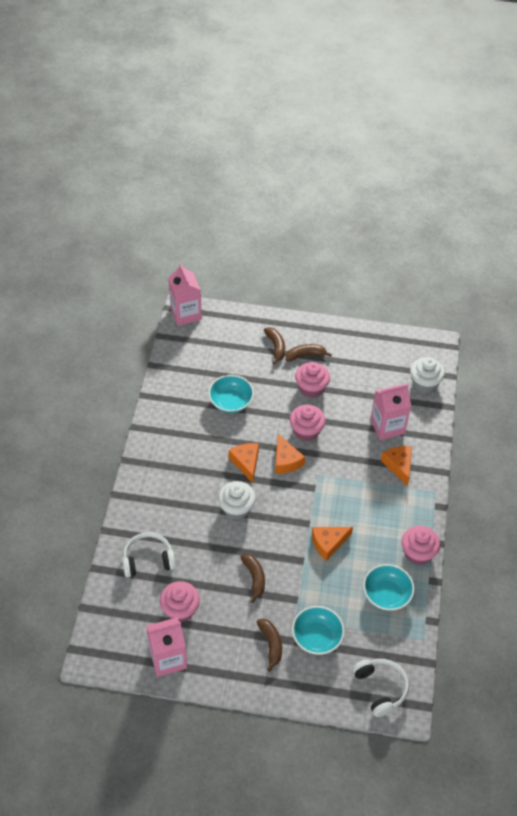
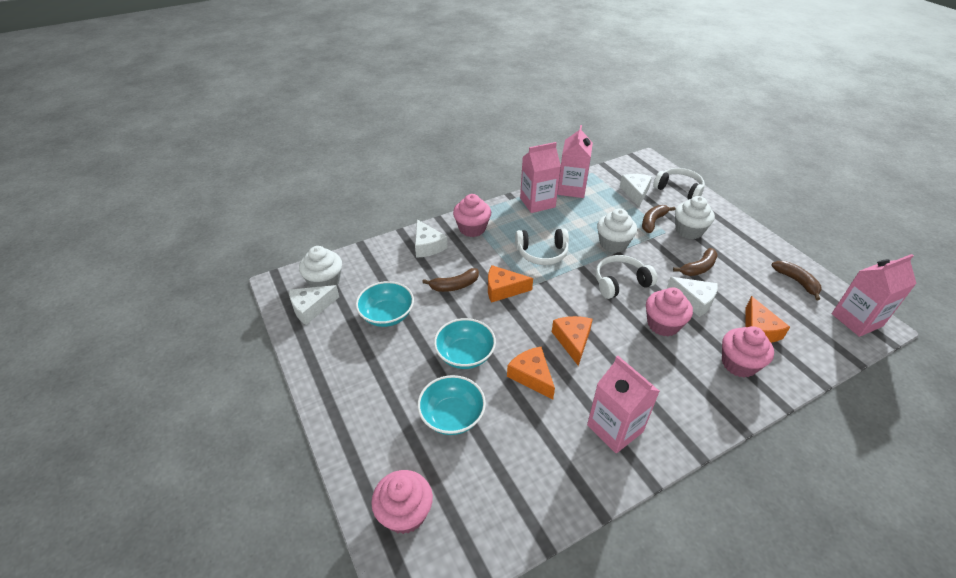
pink carton: 3 -> 4
white cheese: 0 -> 4
white cupcake: 2 -> 3
white headphones: 2 -> 3

